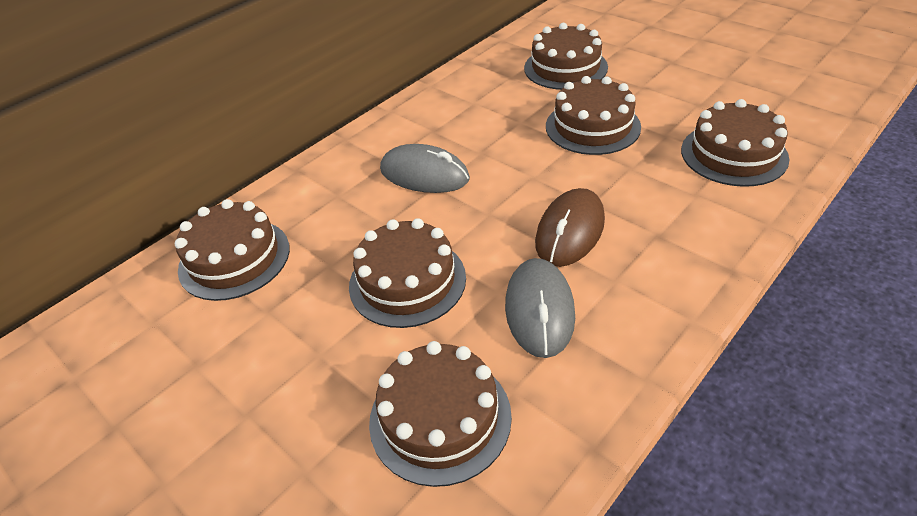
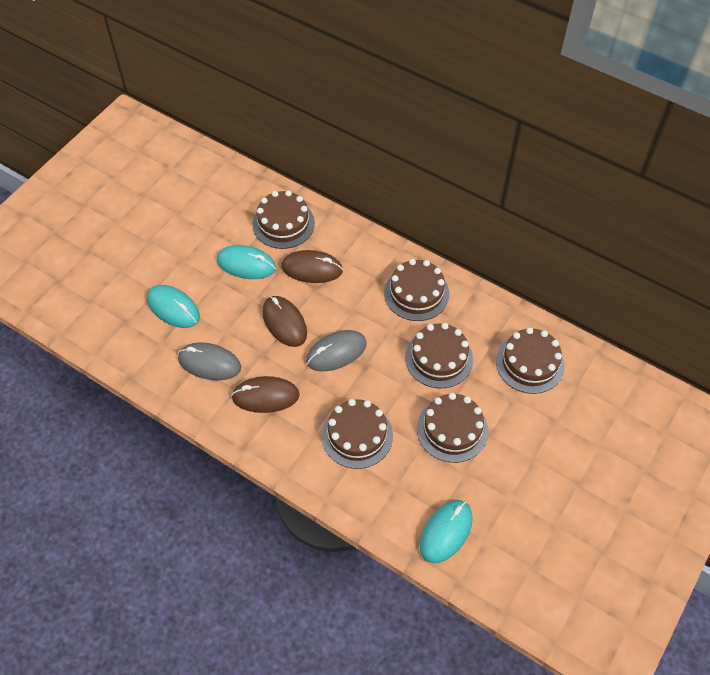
brown mouse: 1 -> 3
turquoise mouse: 0 -> 3

